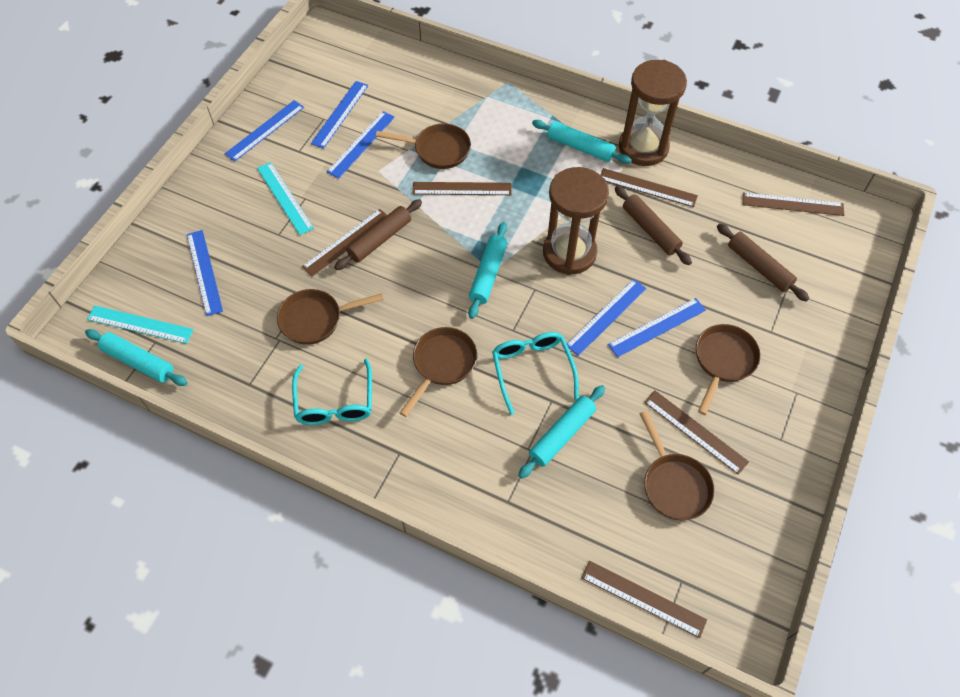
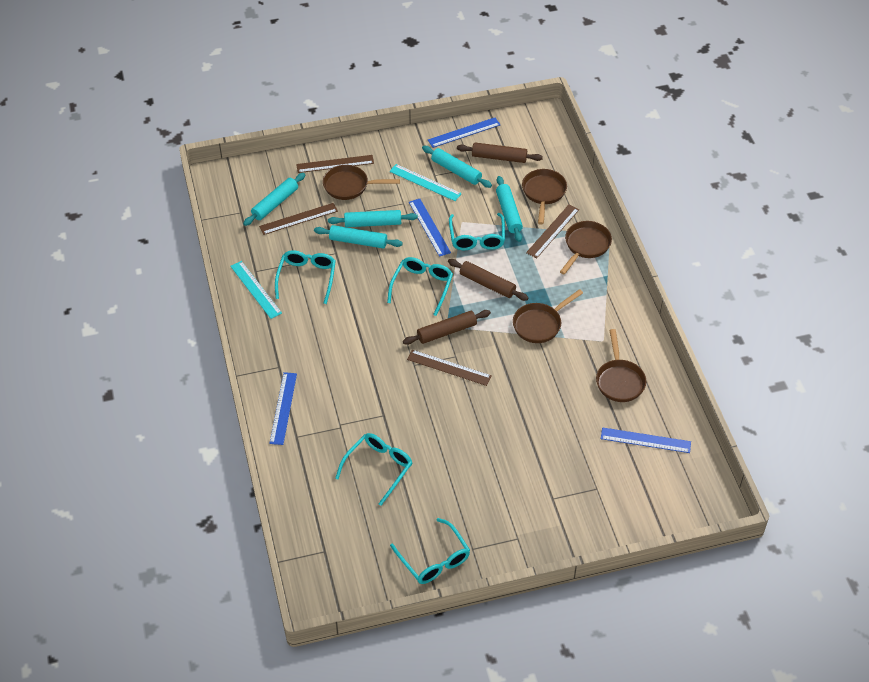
blue ruler: 6 -> 4
brown hourglass: 2 -> 0
brown ruler: 6 -> 4
turquoise glasses: 2 -> 5
turquoise rolling pin: 4 -> 5

